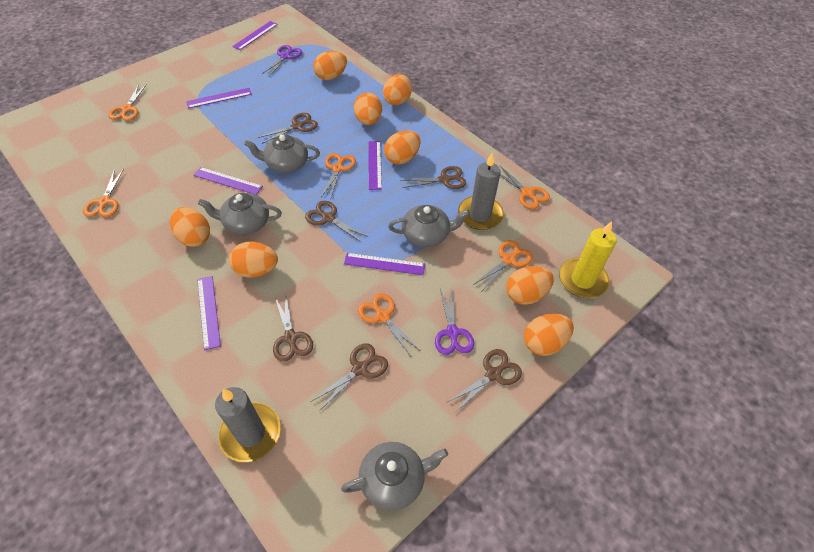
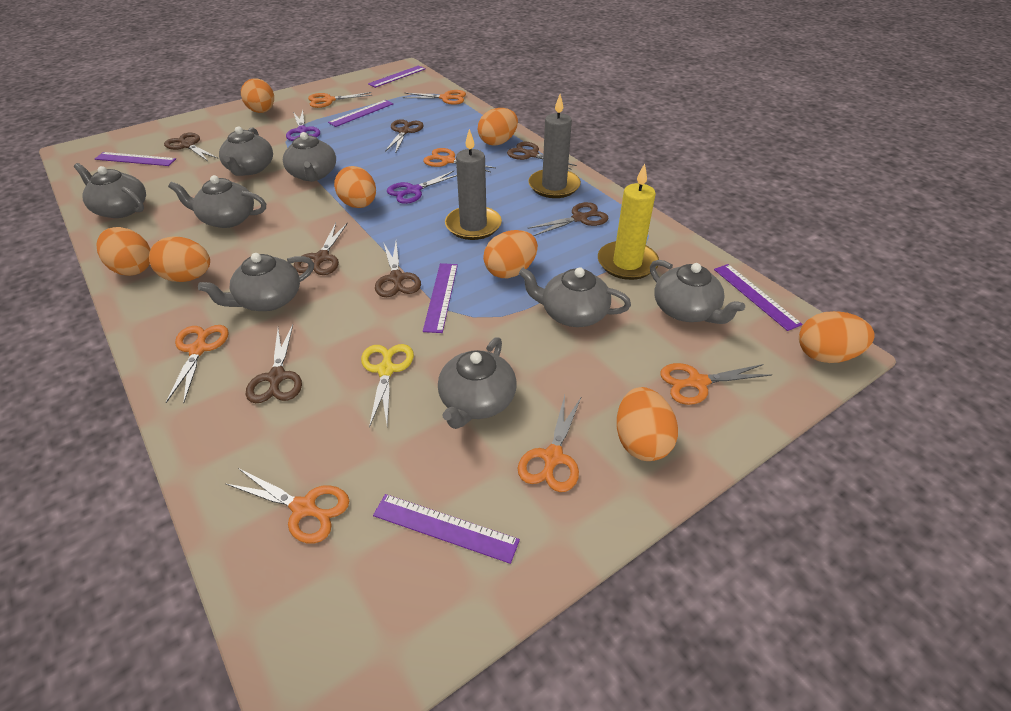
brown scissors: 6 -> 7
grey teapot: 4 -> 8
orange scissors: 6 -> 7
yellow scissors: 0 -> 1

